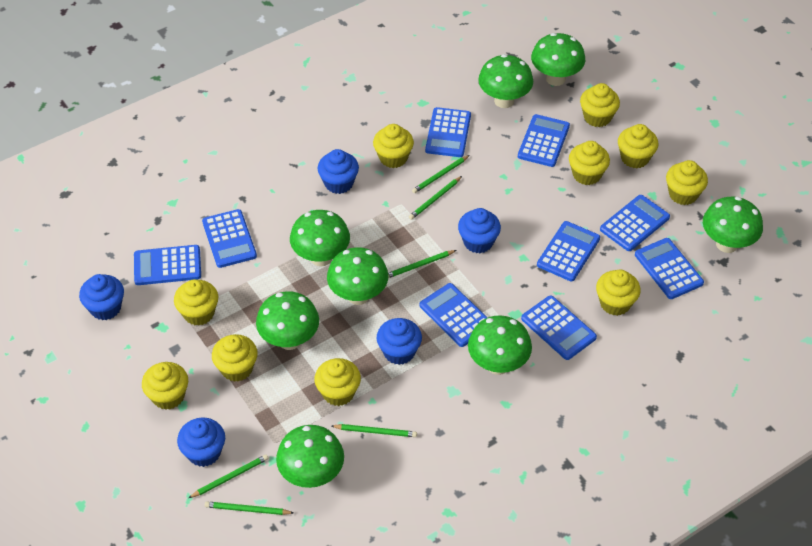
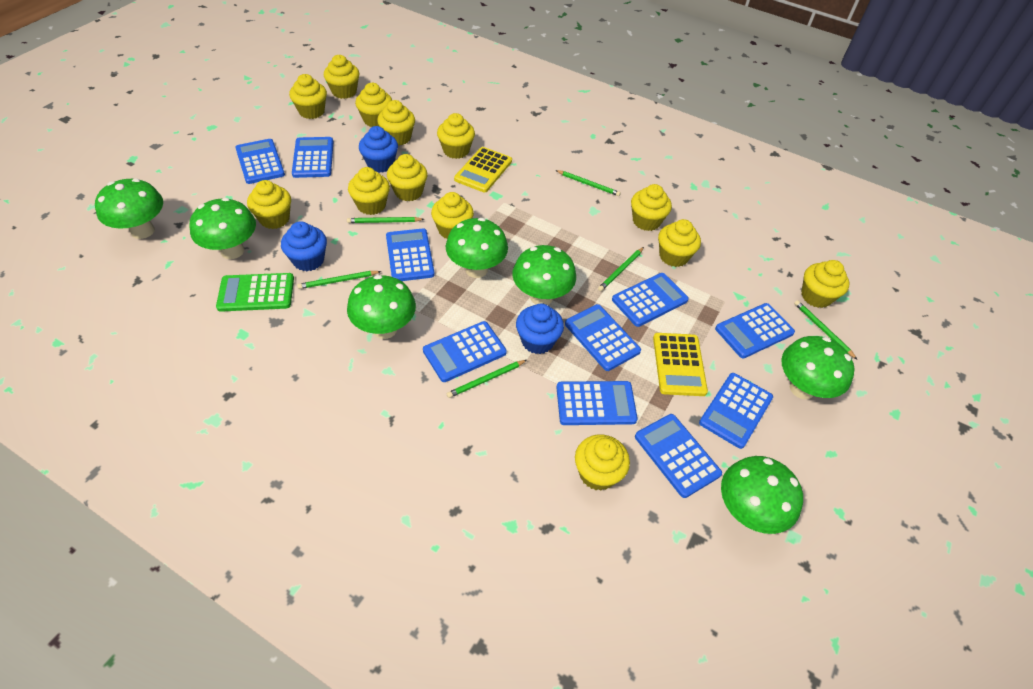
blue calculator: 9 -> 10
blue cupcake: 5 -> 3
green calculator: 0 -> 1
green mushroom: 8 -> 7
yellow calculator: 0 -> 2
yellow cupcake: 10 -> 13

